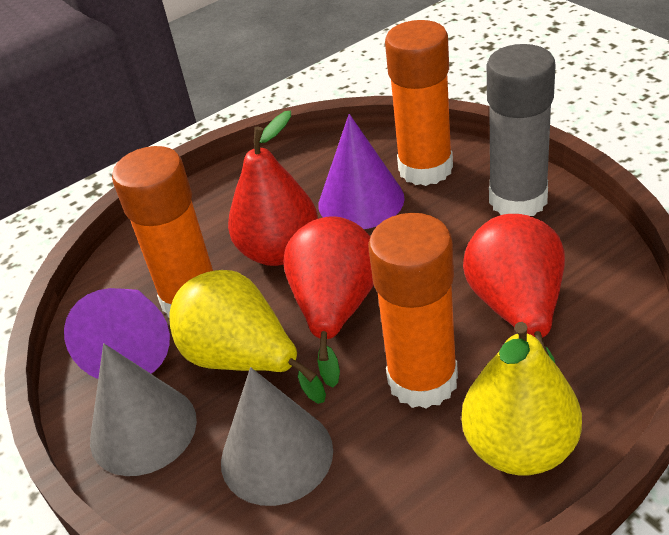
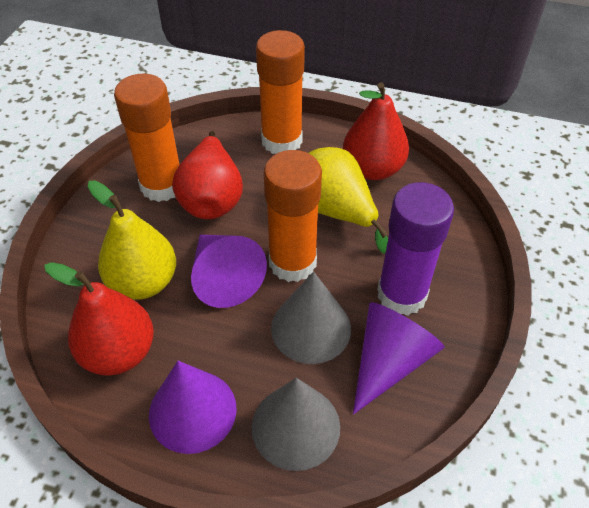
grey glue stick: 1 -> 0
purple cone: 2 -> 3
purple glue stick: 0 -> 1

